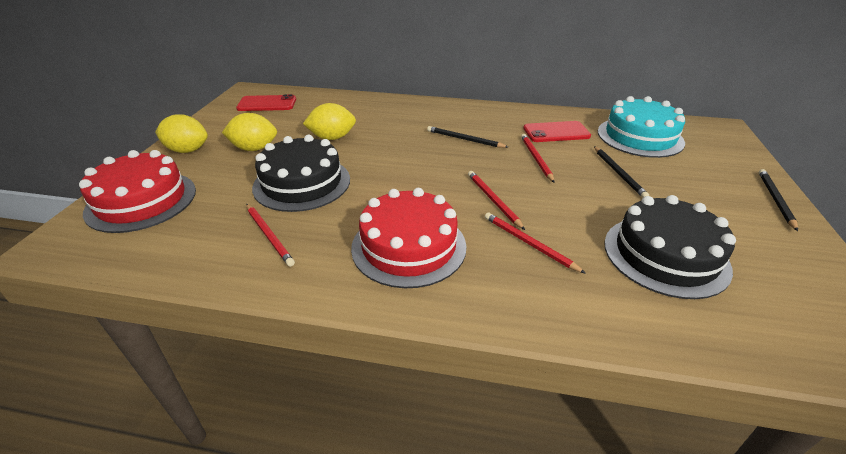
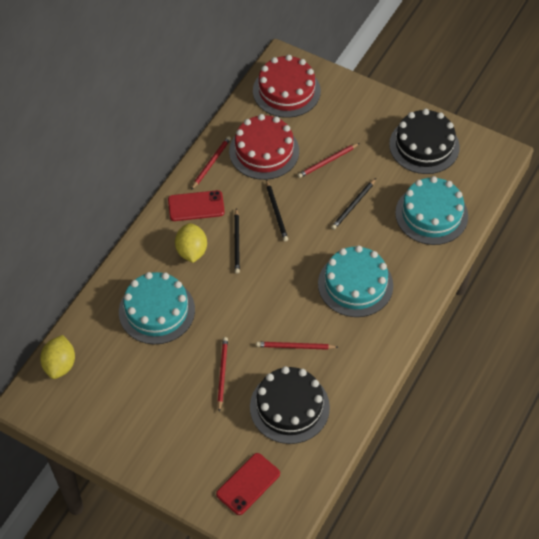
turquoise cake: 1 -> 3
yellow lemon: 3 -> 2

